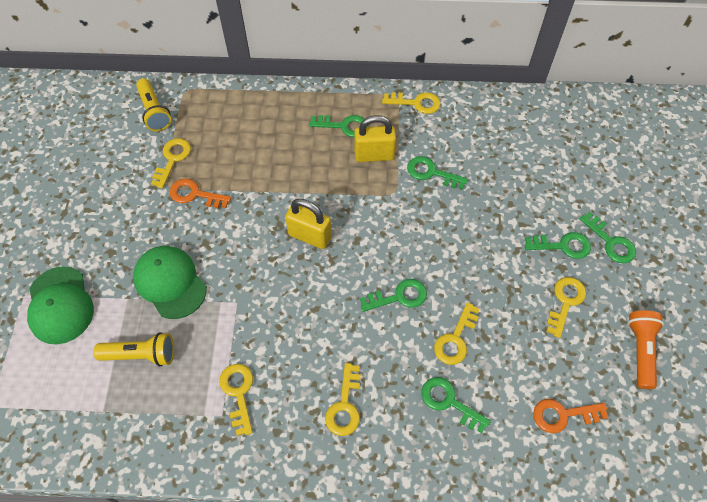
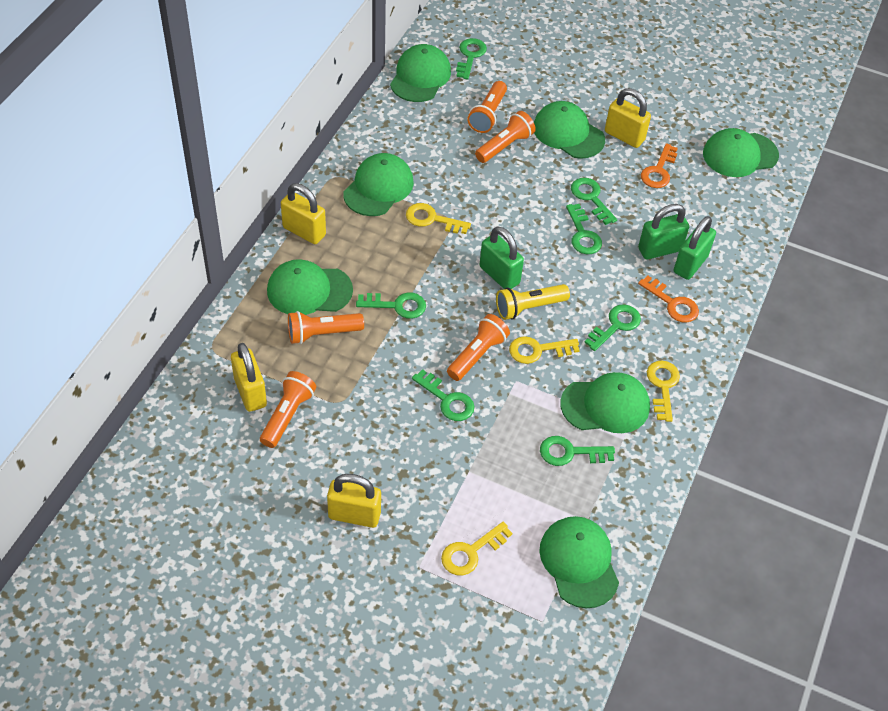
green cap: 2 -> 7
green key: 6 -> 7
green padlock: 0 -> 3
orange flashlight: 1 -> 5
yellow flashlight: 2 -> 1
yellow key: 6 -> 4
yellow padlock: 2 -> 4

